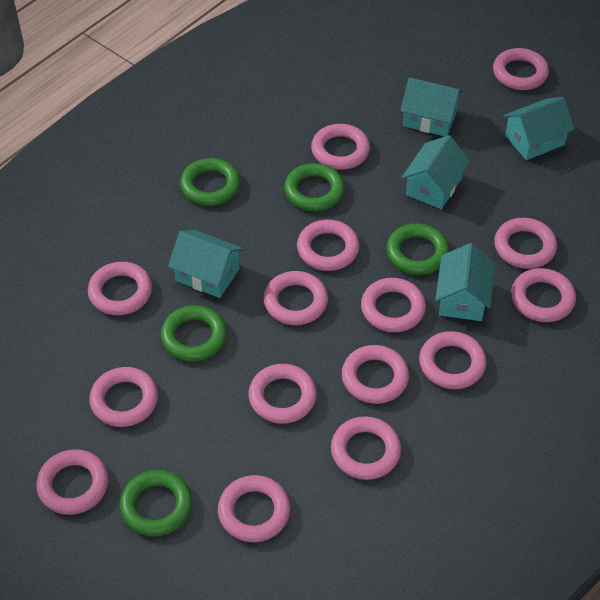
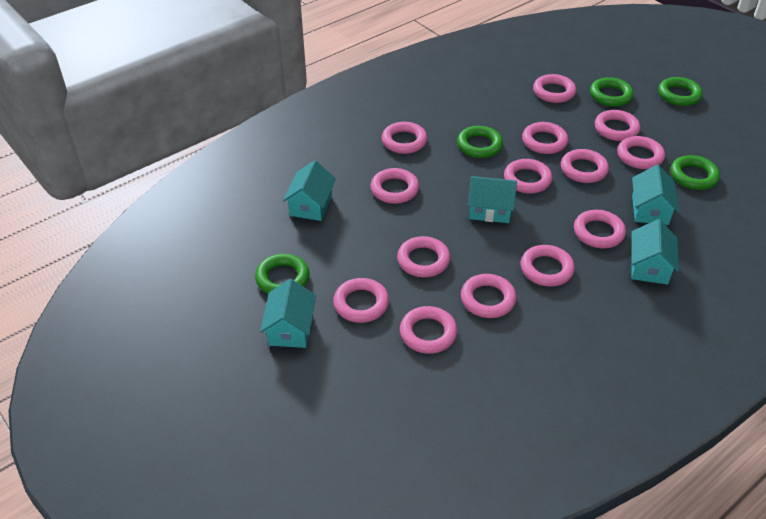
pink ring: 15 -> 14

